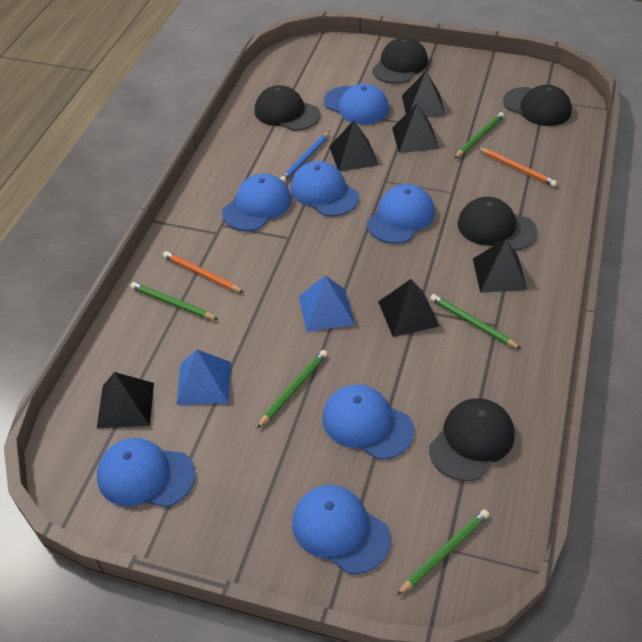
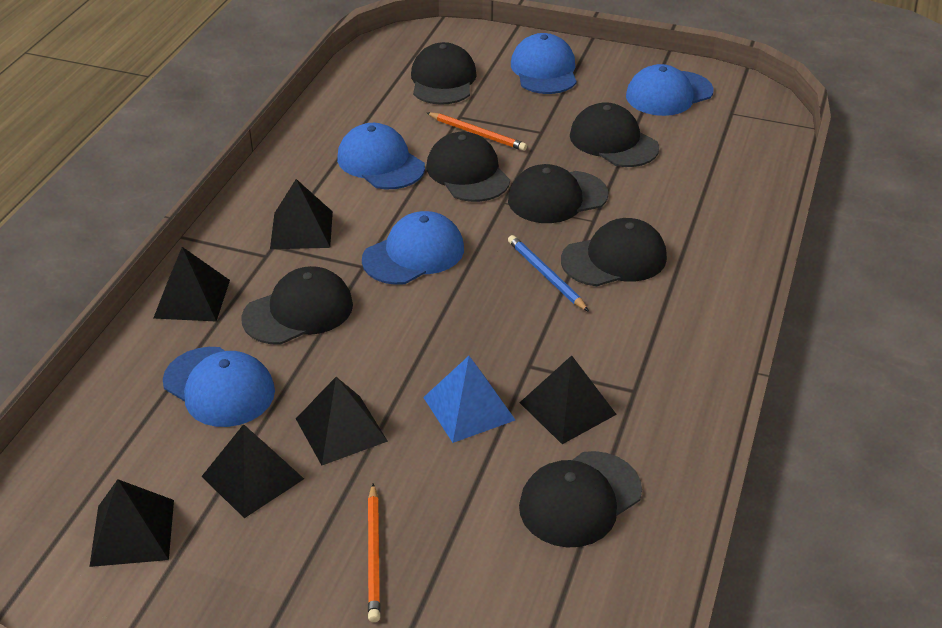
black cap: 5 -> 7
blue cap: 7 -> 5
blue pyramid: 2 -> 1
green pencil: 5 -> 0

